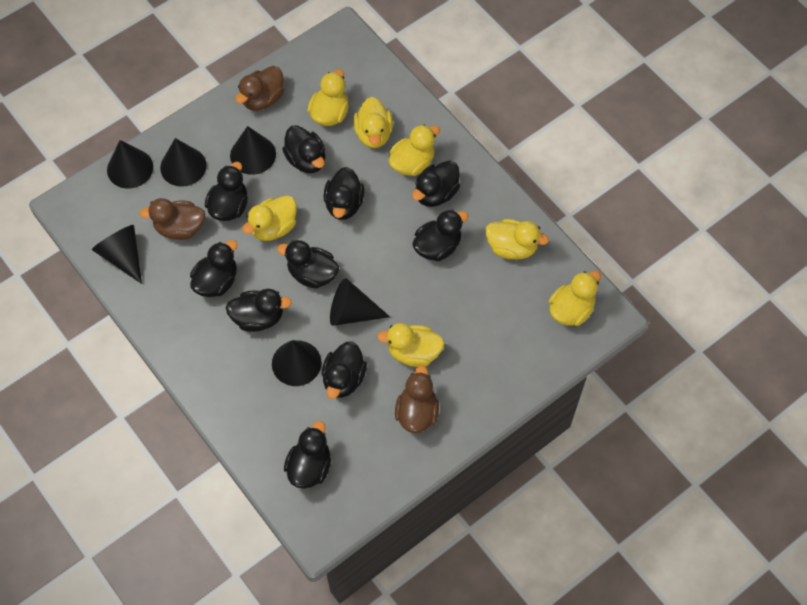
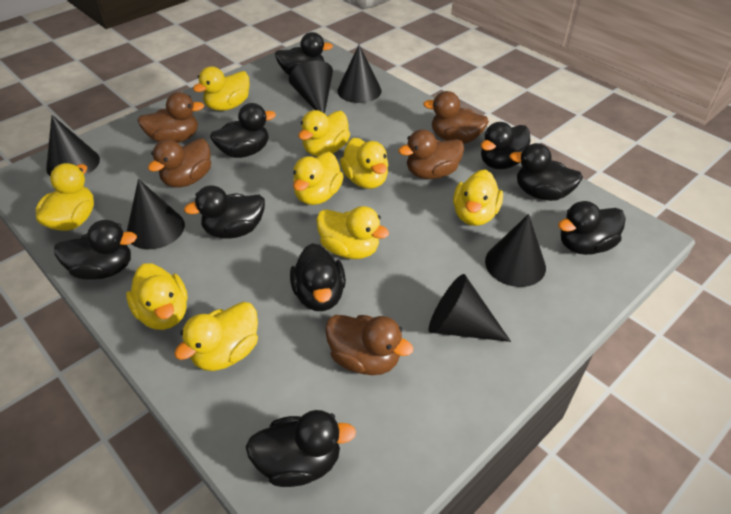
black duck: 10 -> 9
brown duck: 3 -> 5
yellow duck: 7 -> 9

